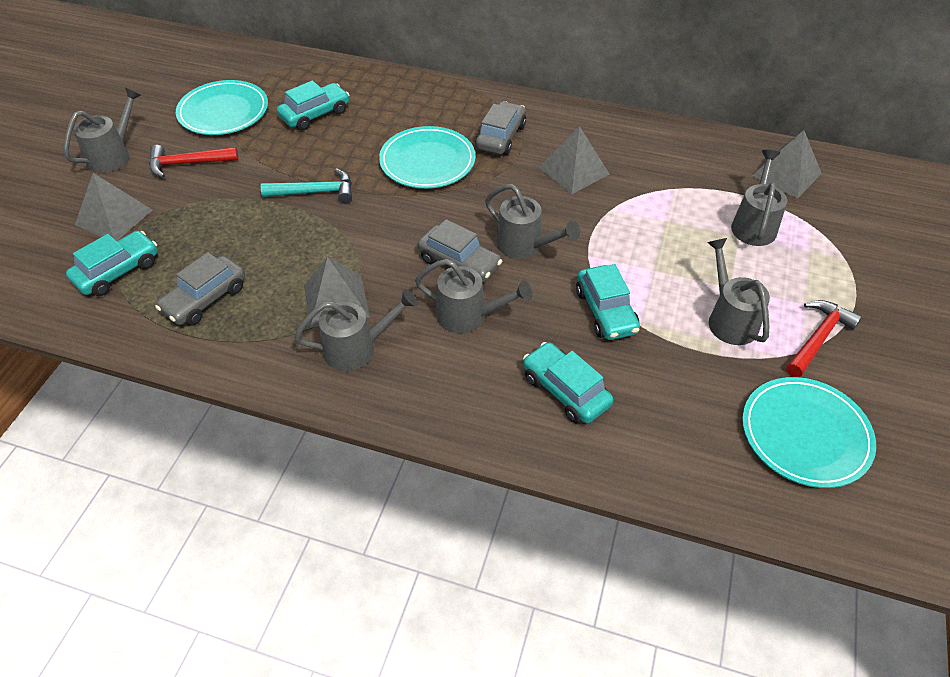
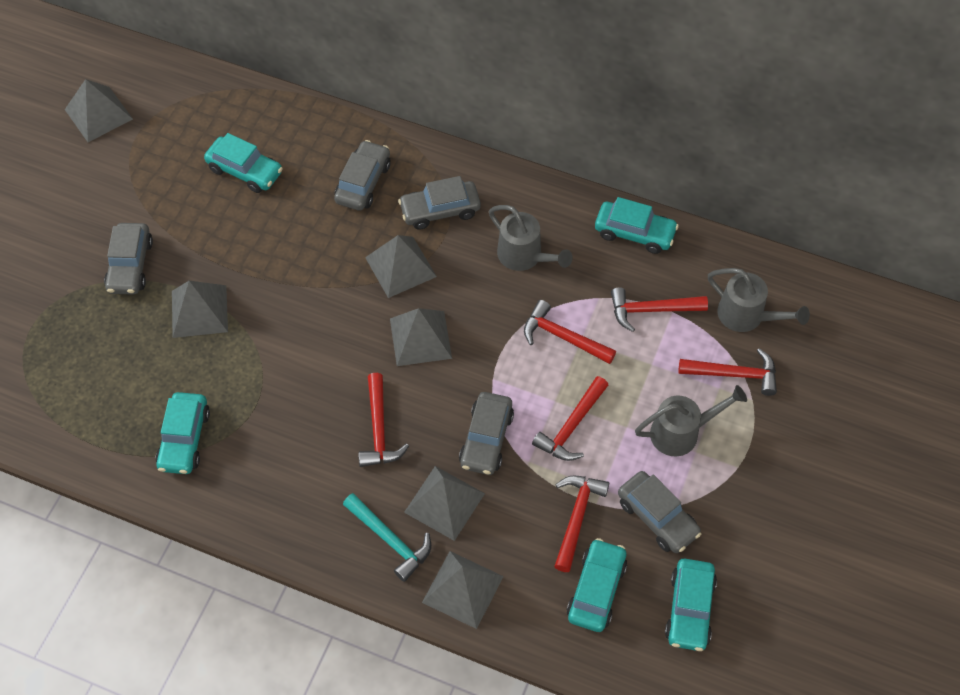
grey car: 3 -> 5
grey pyramid: 4 -> 6
grey watering can: 6 -> 3
red hammer: 2 -> 6
turquoise car: 4 -> 5
turquoise plate: 3 -> 0

